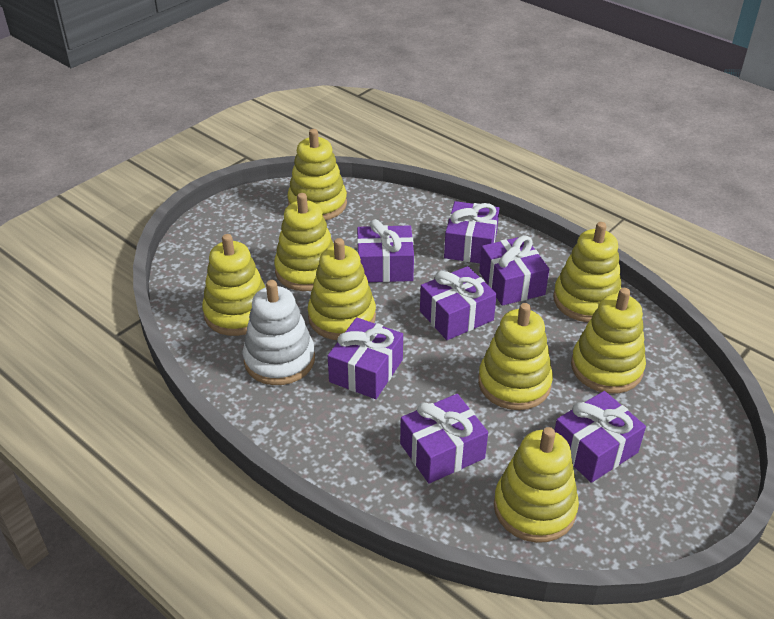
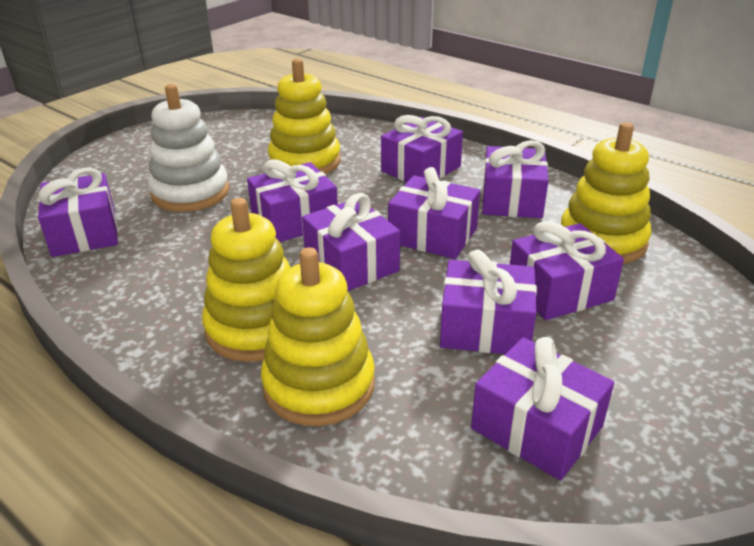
purple gift: 7 -> 9
yellow stacking toy: 8 -> 4

